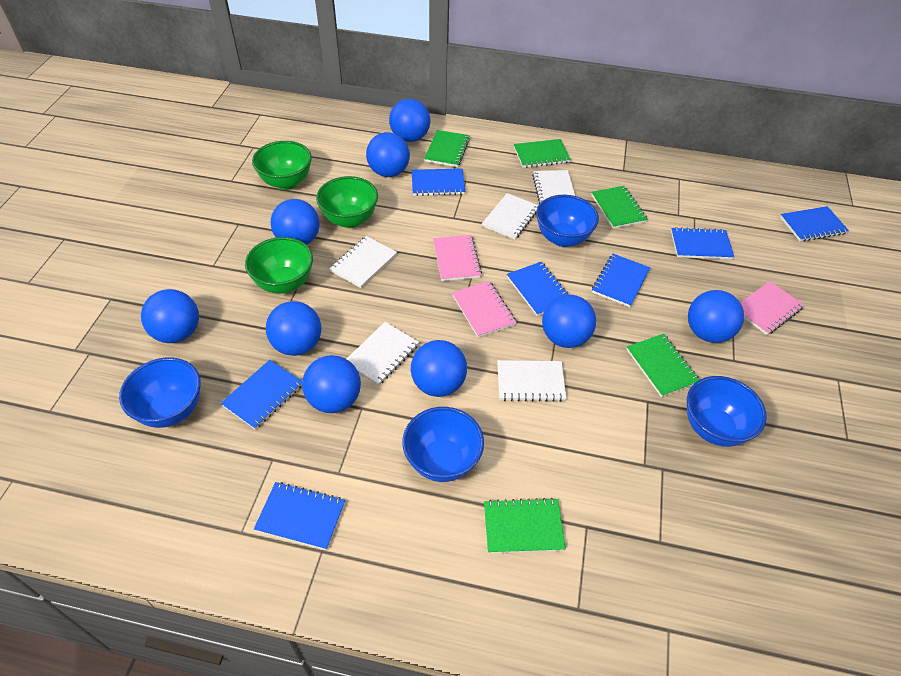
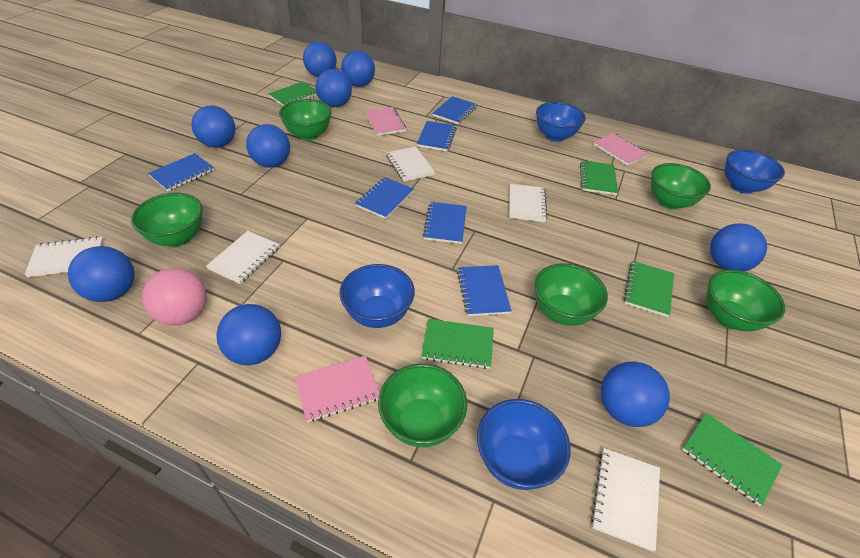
blue notebook: 7 -> 6
green bowl: 3 -> 6
pink ball: 0 -> 1

